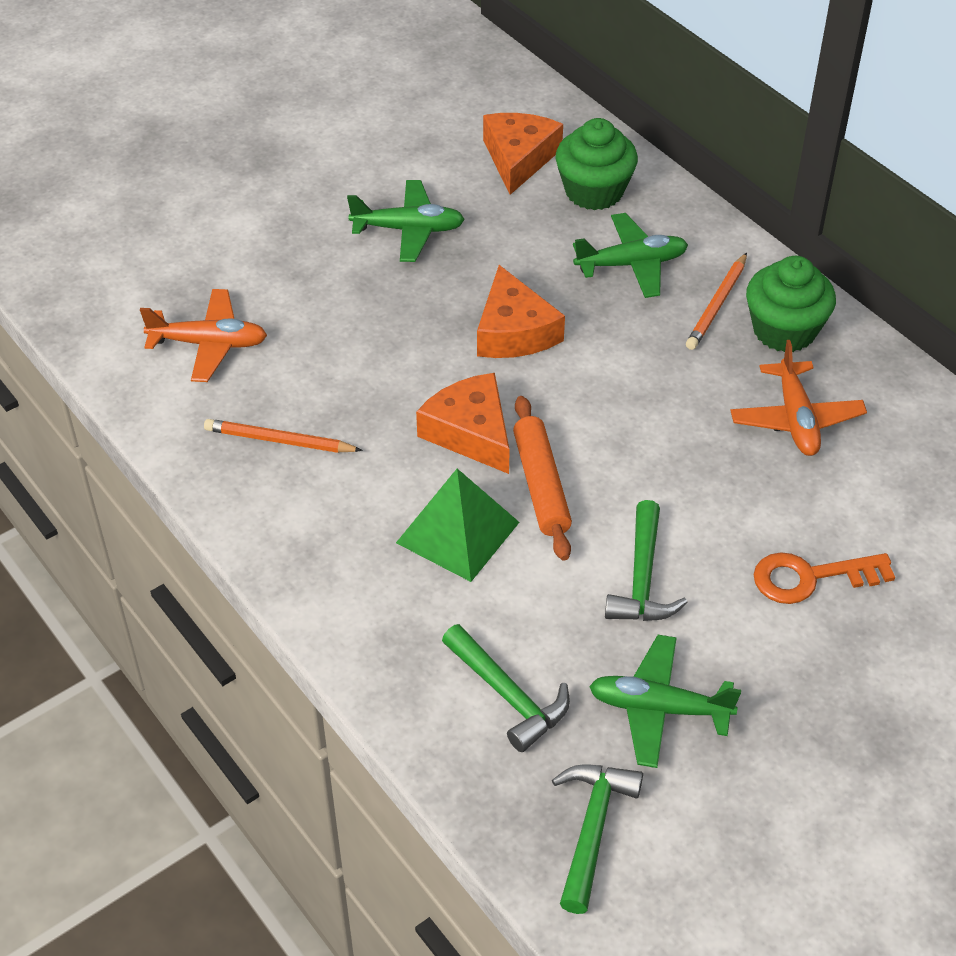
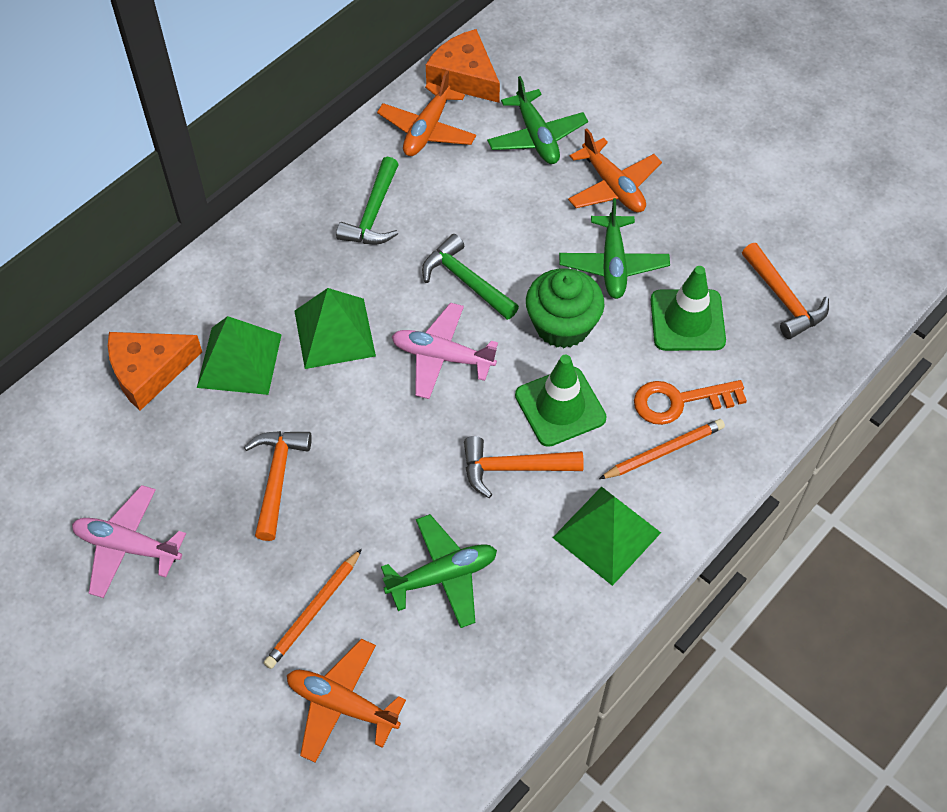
green cupcake: 2 -> 1
green hammer: 3 -> 2
green pyramid: 1 -> 3
green traffic cone: 0 -> 2
orange cheese: 3 -> 2
orange hammer: 0 -> 3
orange plane: 2 -> 3
orange rolling pin: 1 -> 0
pink plane: 0 -> 2

